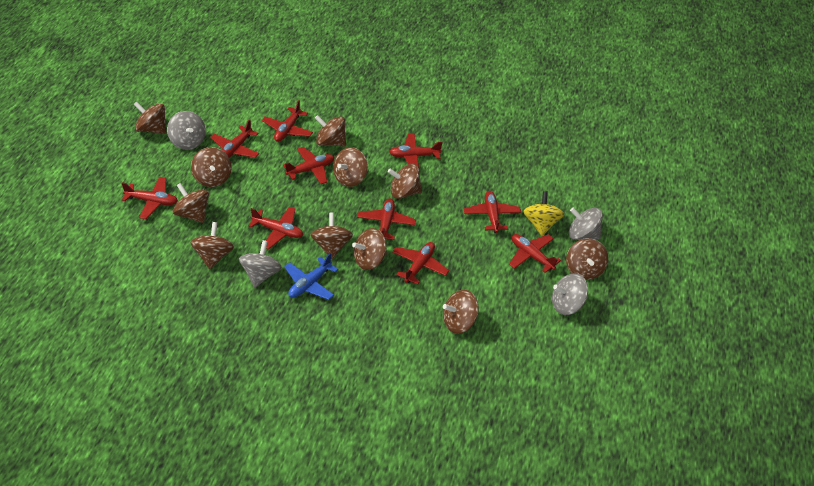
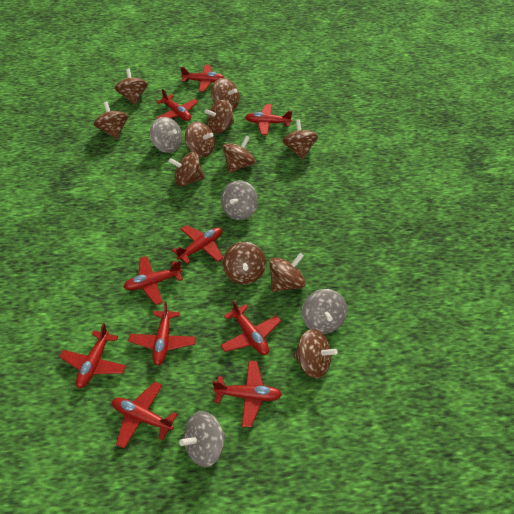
blue plane: 1 -> 0
yellow spinning top: 1 -> 0

